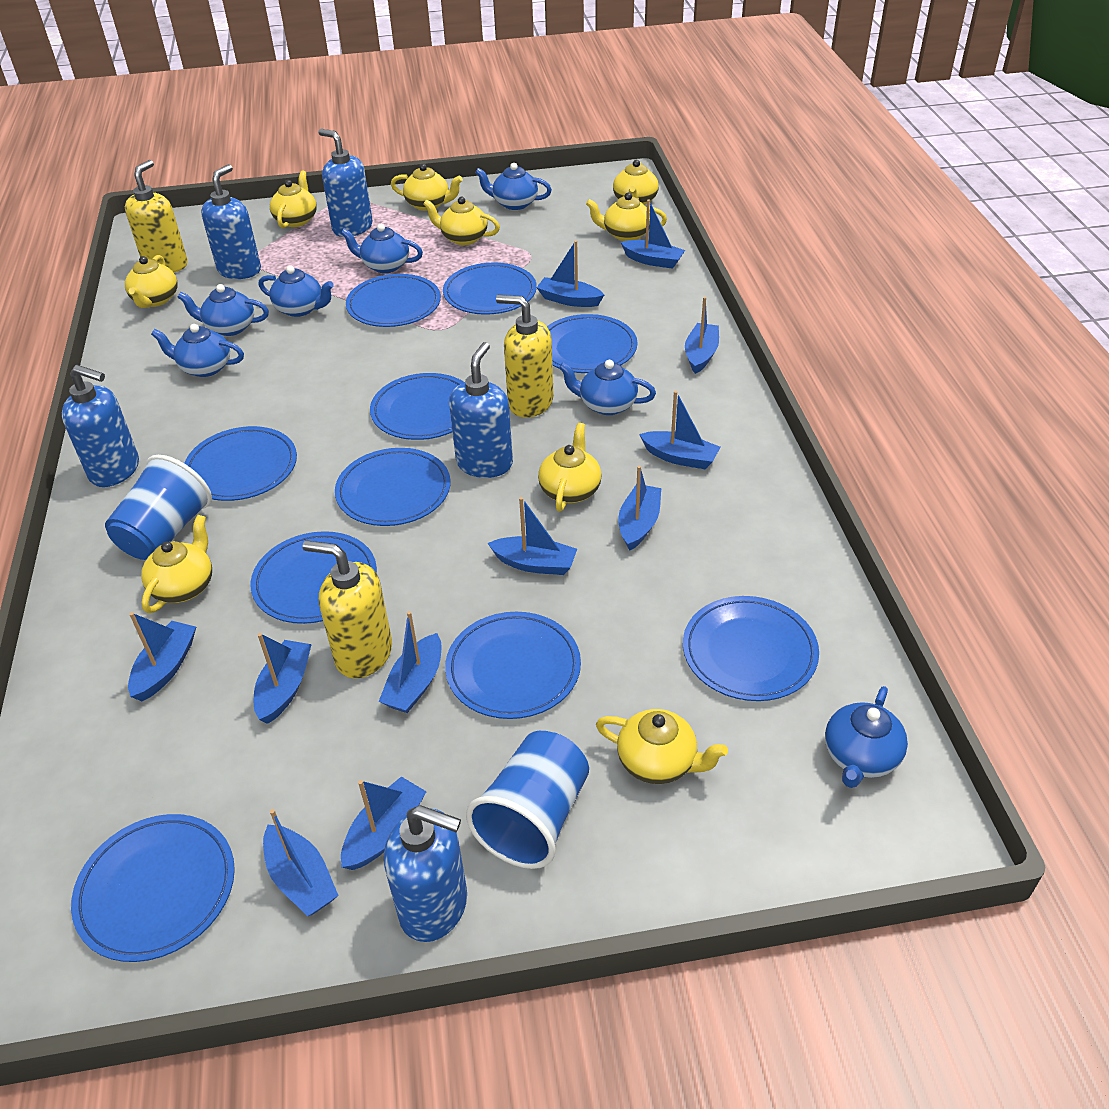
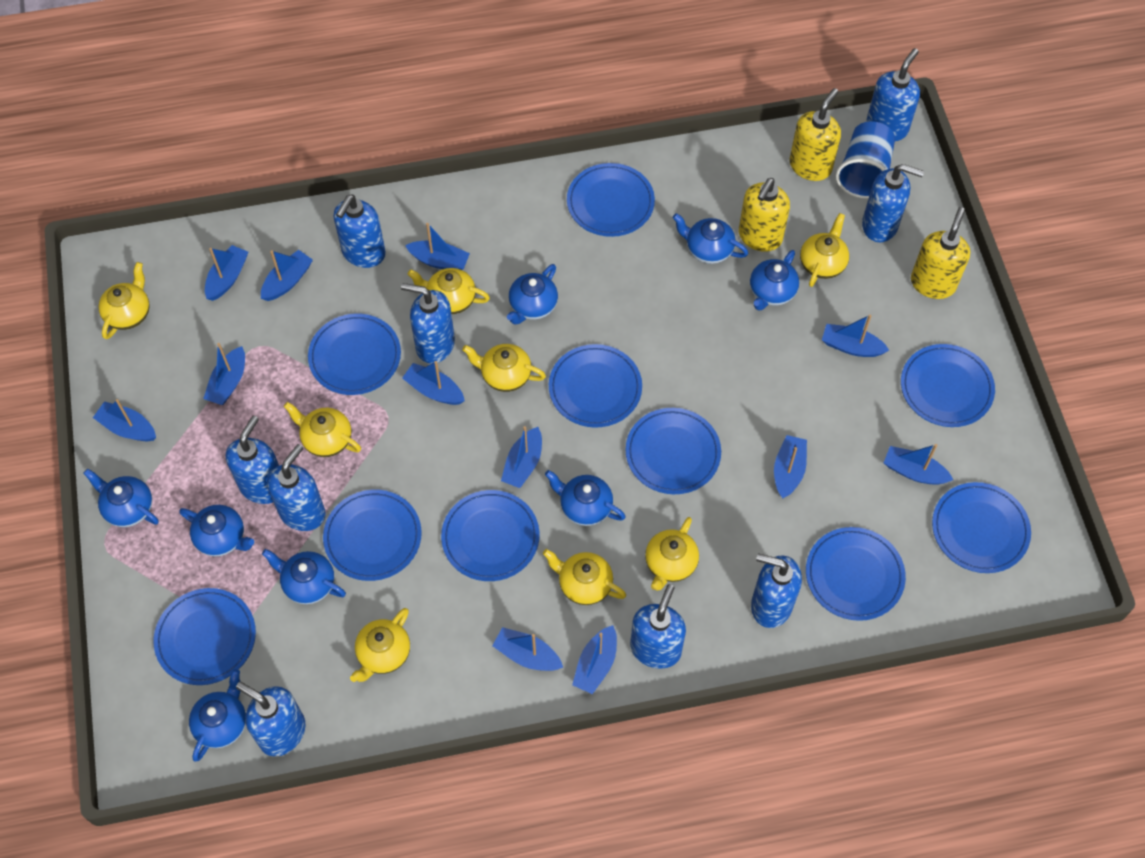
blue boat: 11 -> 12
blue cup: 2 -> 1
blue soap dispenser: 5 -> 9
blue teapot: 7 -> 8
yellow teapot: 9 -> 8

